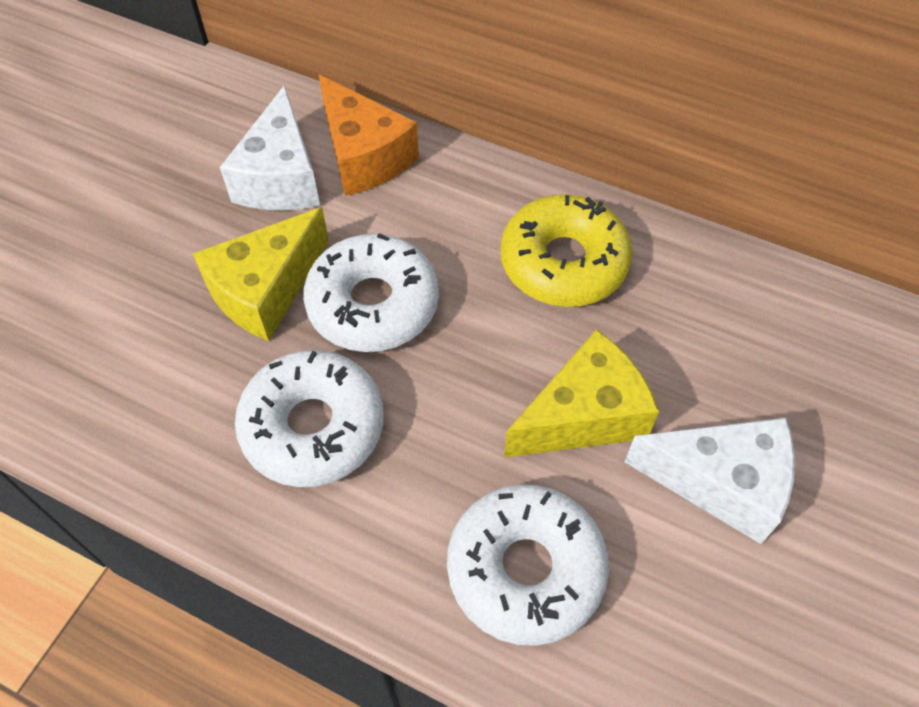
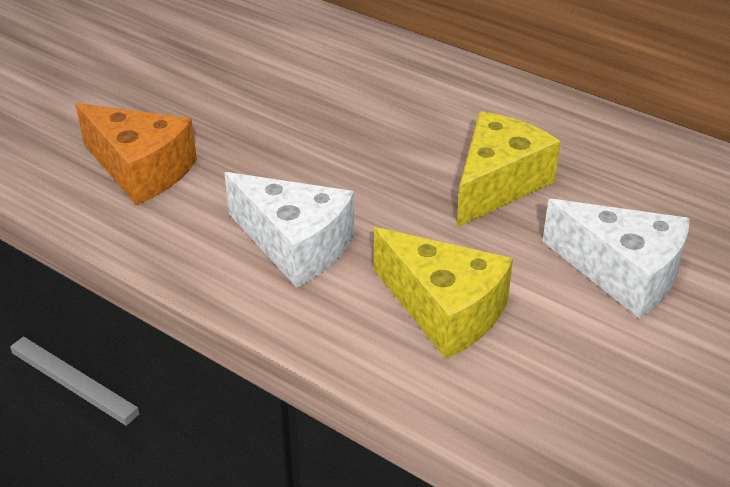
white donut: 3 -> 0
yellow donut: 1 -> 0

